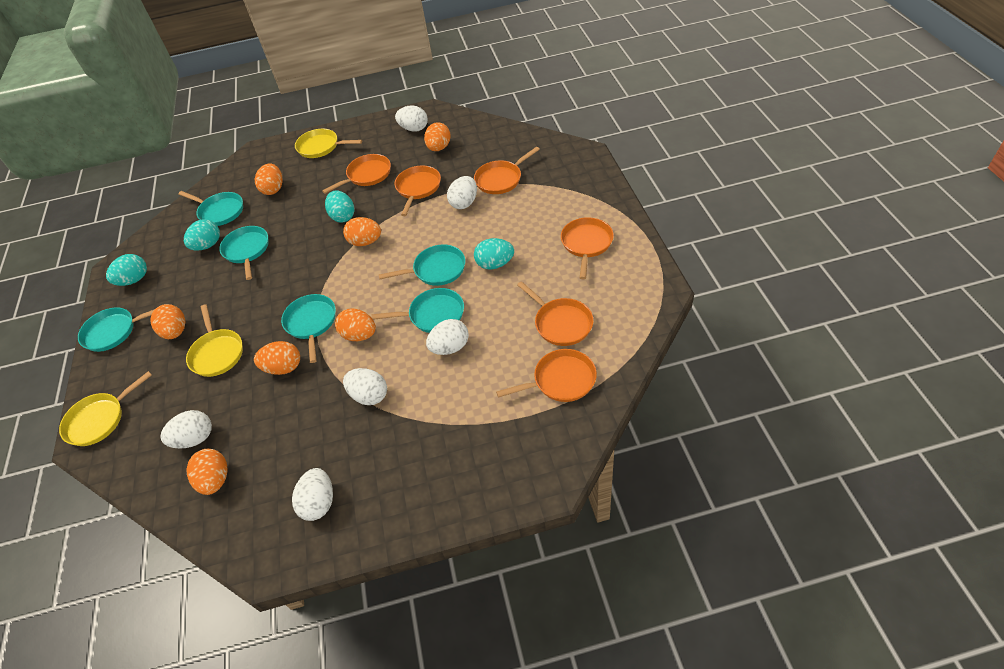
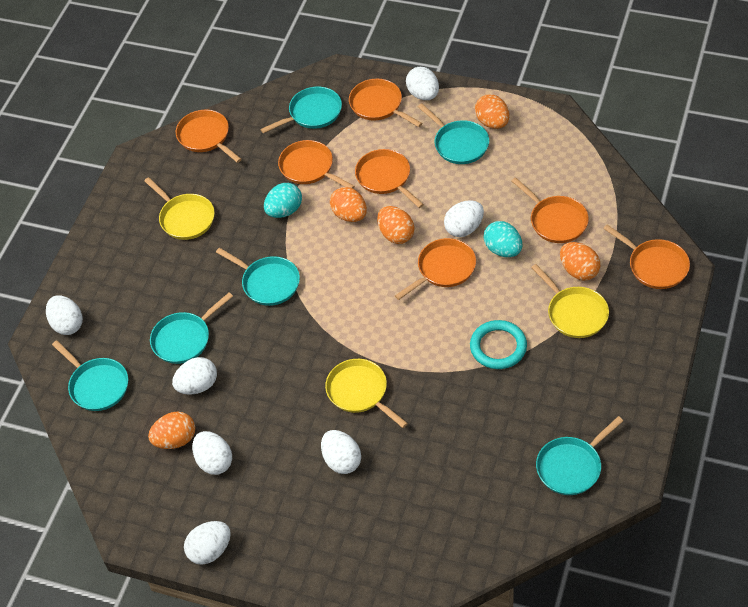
orange egg: 7 -> 5
orange pan: 6 -> 7
turquoise egg: 4 -> 2
turquoise ring: 0 -> 1
white egg: 6 -> 7

